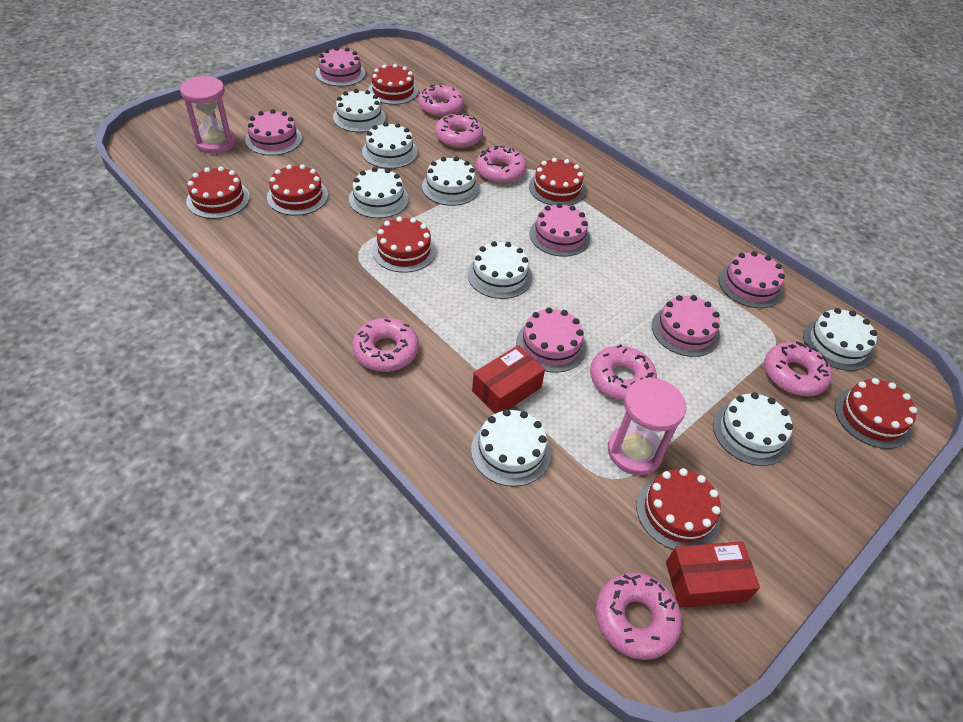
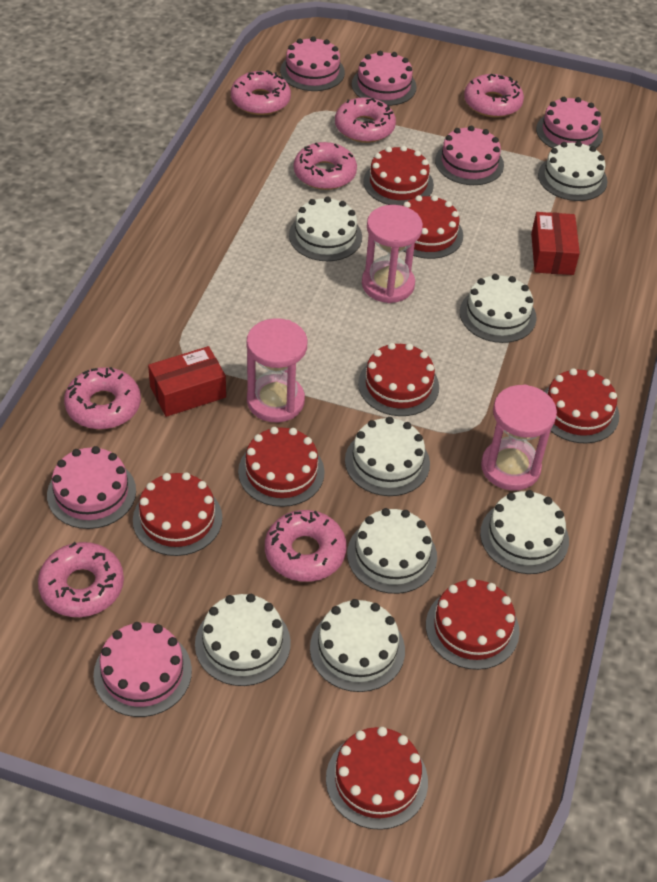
pink hourglass: 2 -> 3
red cake: 7 -> 8

